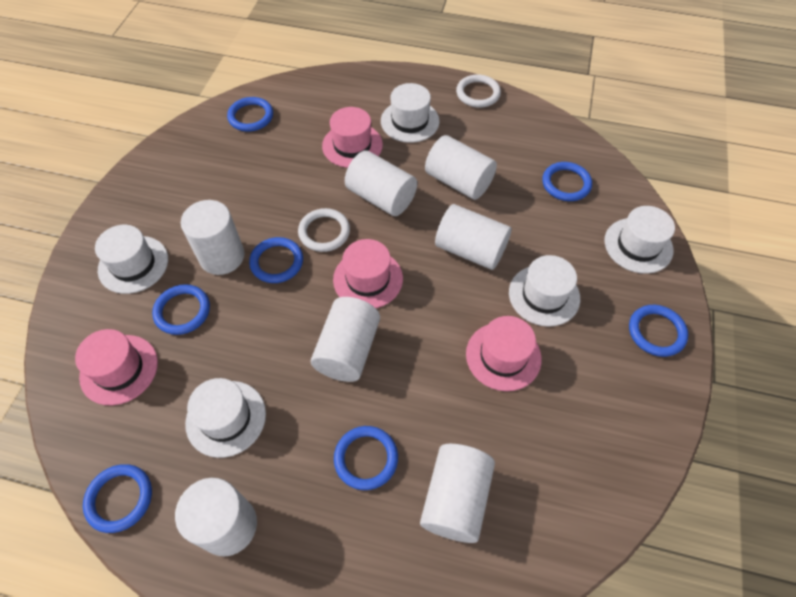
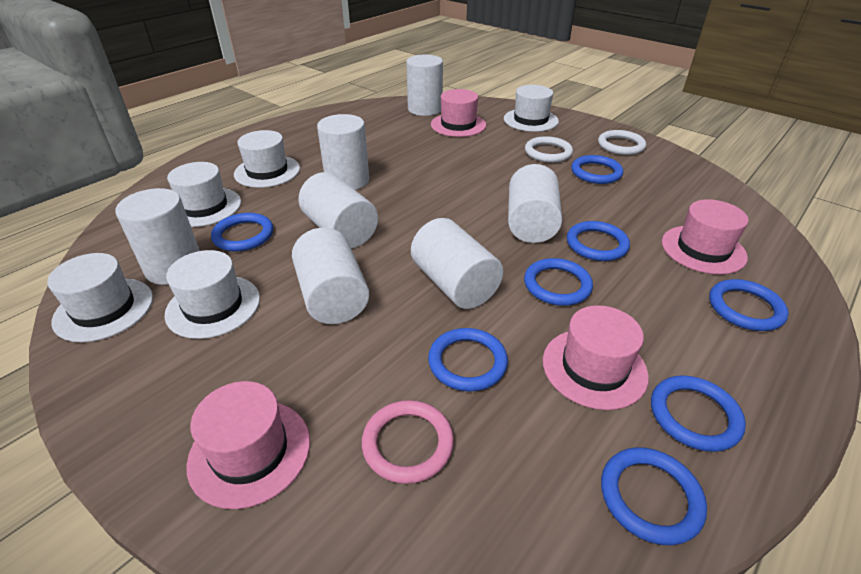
blue ring: 7 -> 8
pink ring: 0 -> 1

